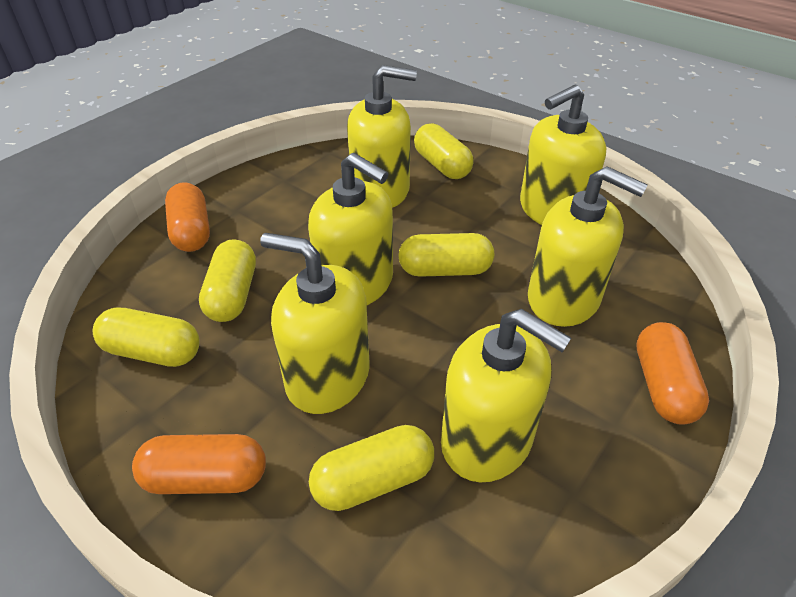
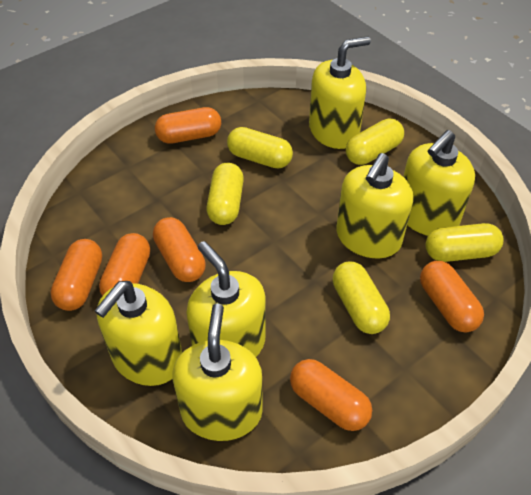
orange capsule: 3 -> 6

